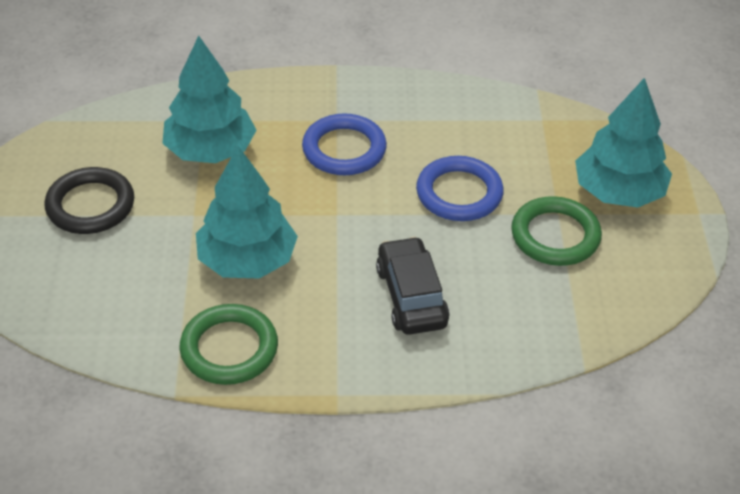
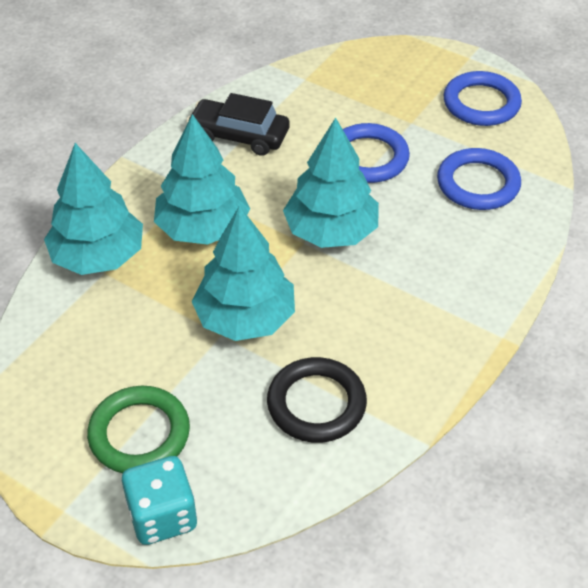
blue ring: 2 -> 3
green ring: 2 -> 1
turquoise dice: 0 -> 1
turquoise tree: 3 -> 4

